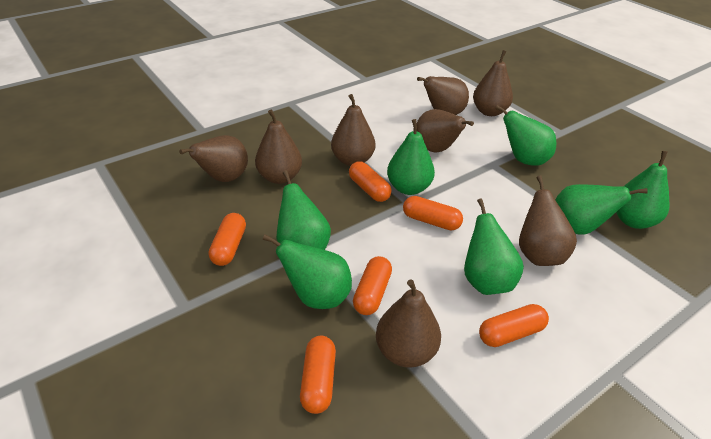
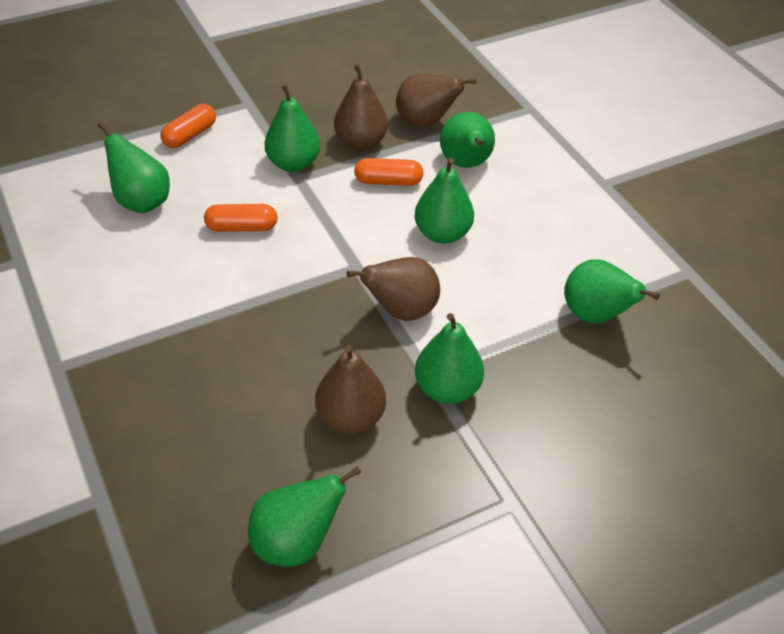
brown pear: 8 -> 4
orange capsule: 6 -> 3

